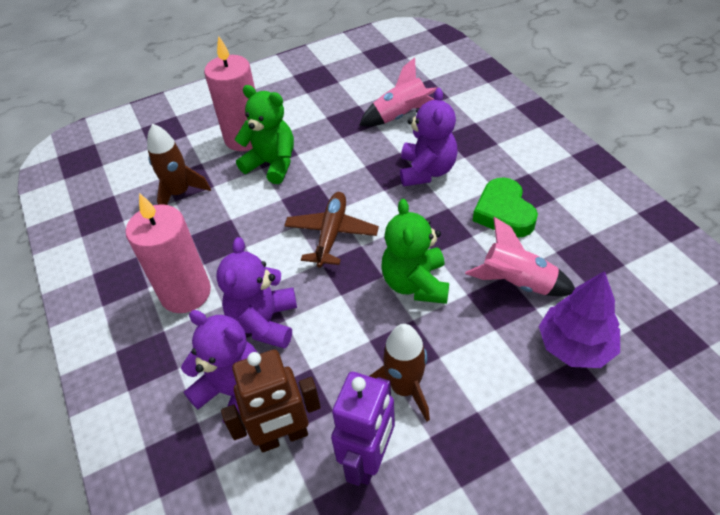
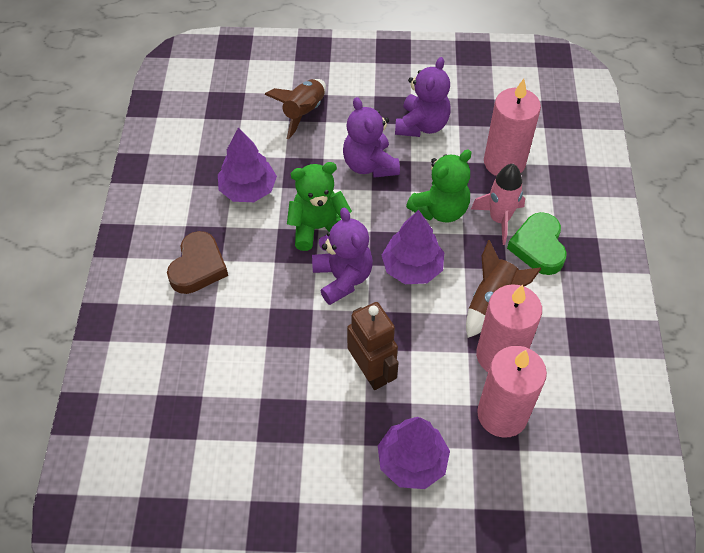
brown heart: 0 -> 1
brown plane: 1 -> 0
pink candle: 2 -> 3
pink rocket: 2 -> 1
purple robot: 1 -> 0
purple tree: 1 -> 3

